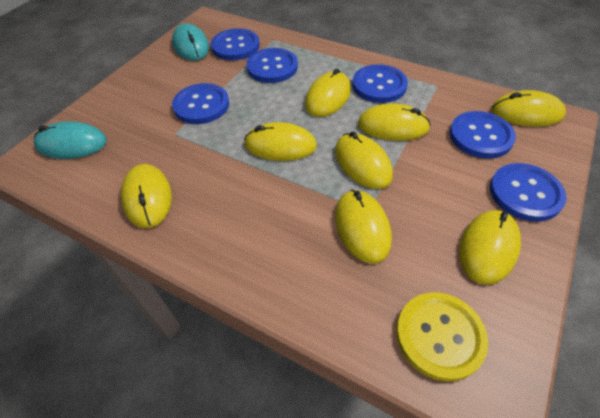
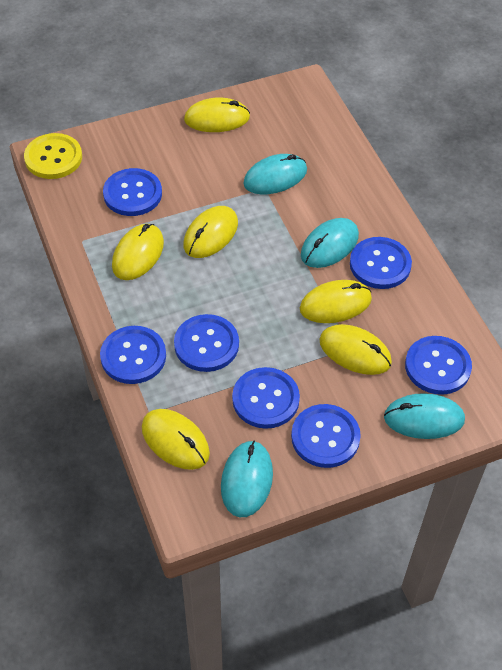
blue button: 6 -> 7
turquoise mouse: 2 -> 4
yellow mouse: 8 -> 6

